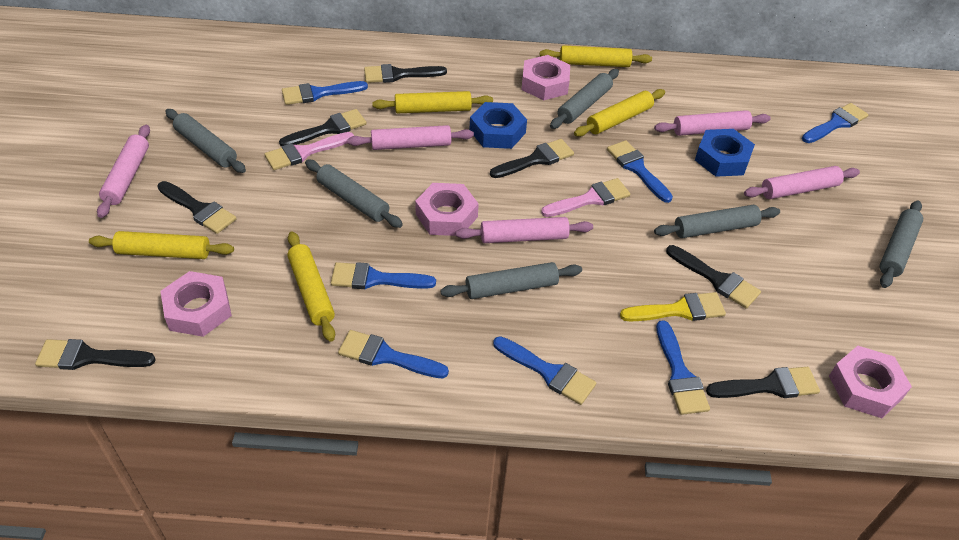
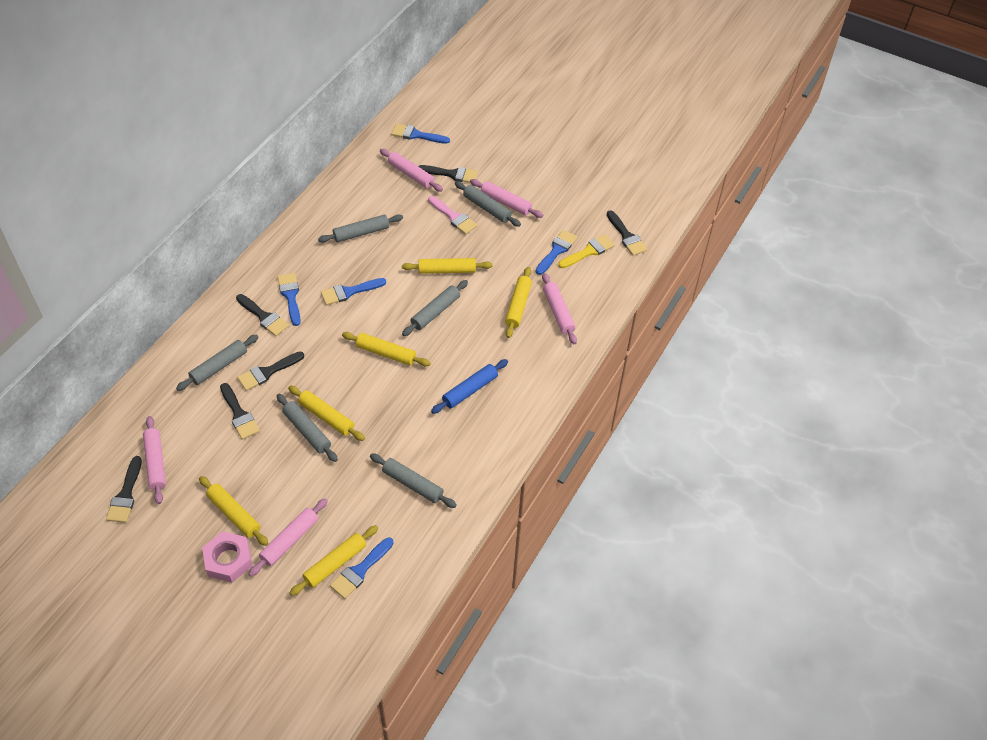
black brush: 7 -> 6
blue brush: 7 -> 5
blue nut: 2 -> 0
blue rolling pin: 0 -> 1
pink brush: 2 -> 1
pink nut: 4 -> 1
yellow rolling pin: 5 -> 6

